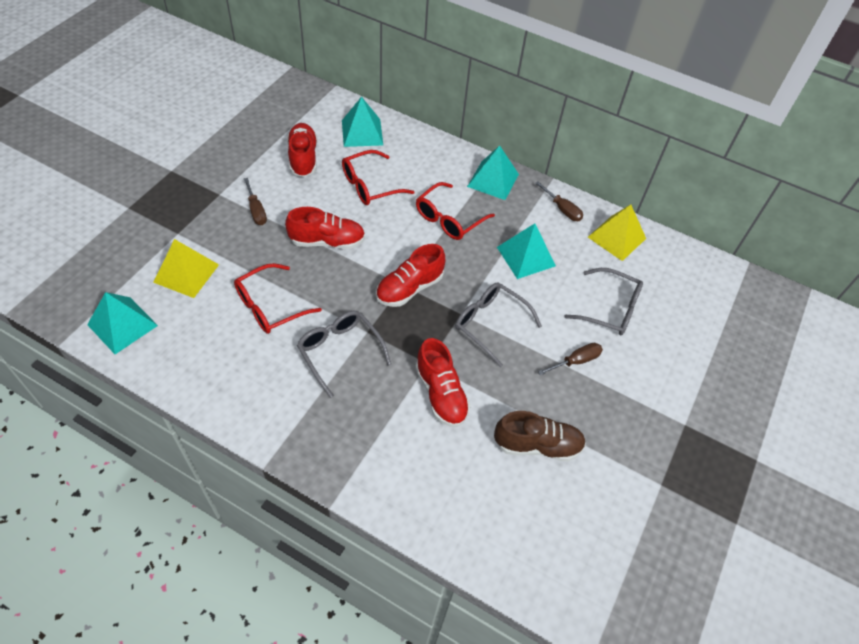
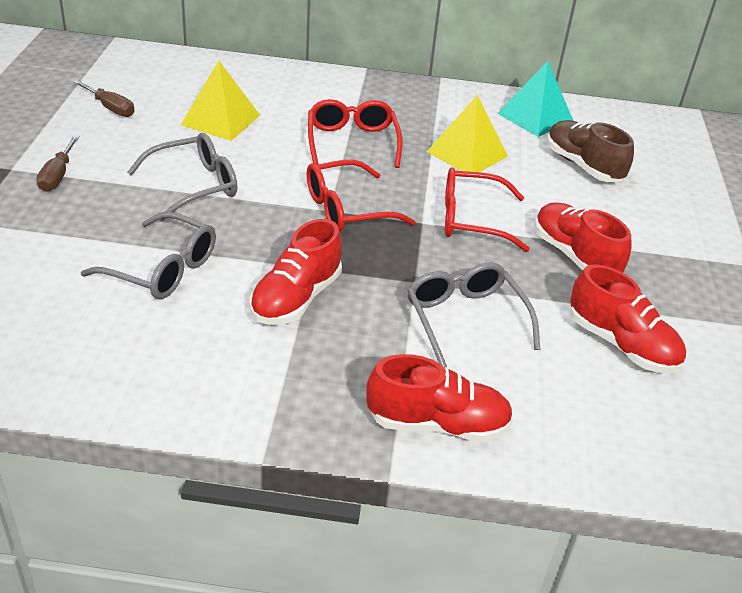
brown screwdriver: 3 -> 2
turquoise pyramid: 4 -> 1

